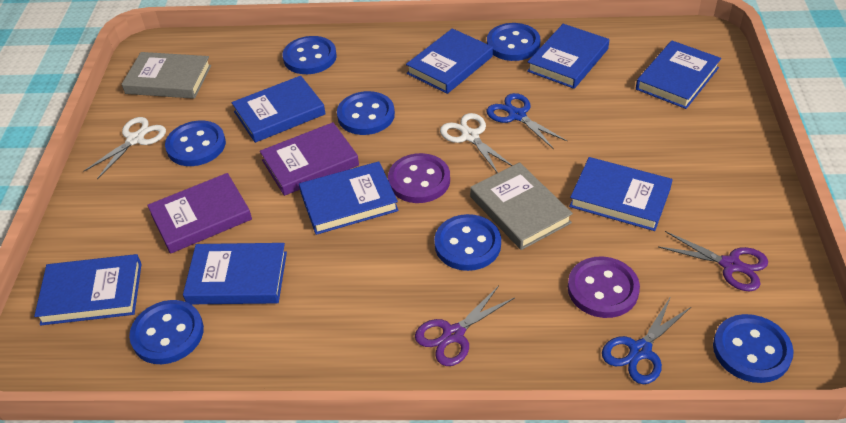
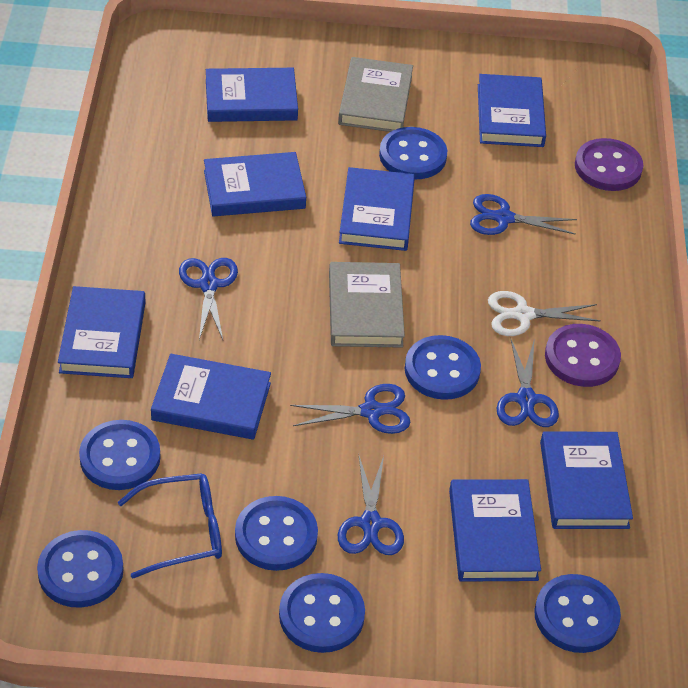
blue glasses: 0 -> 1
blue scissors: 2 -> 5
purple book: 2 -> 0
purple scissors: 2 -> 0
white scissors: 2 -> 1

